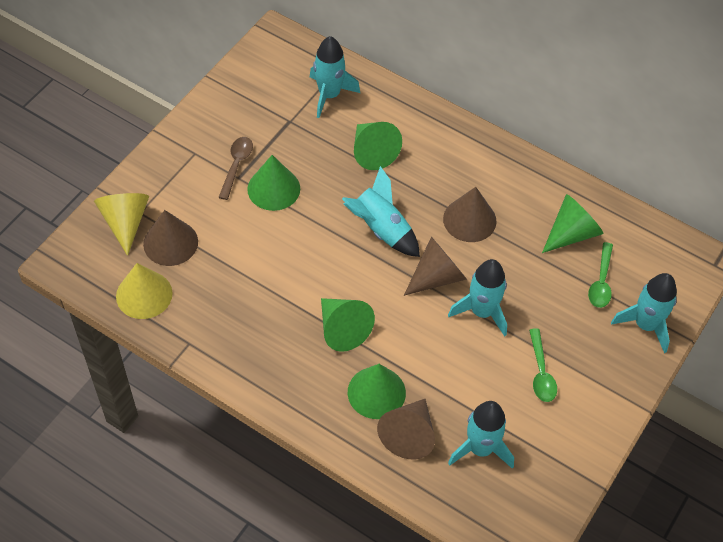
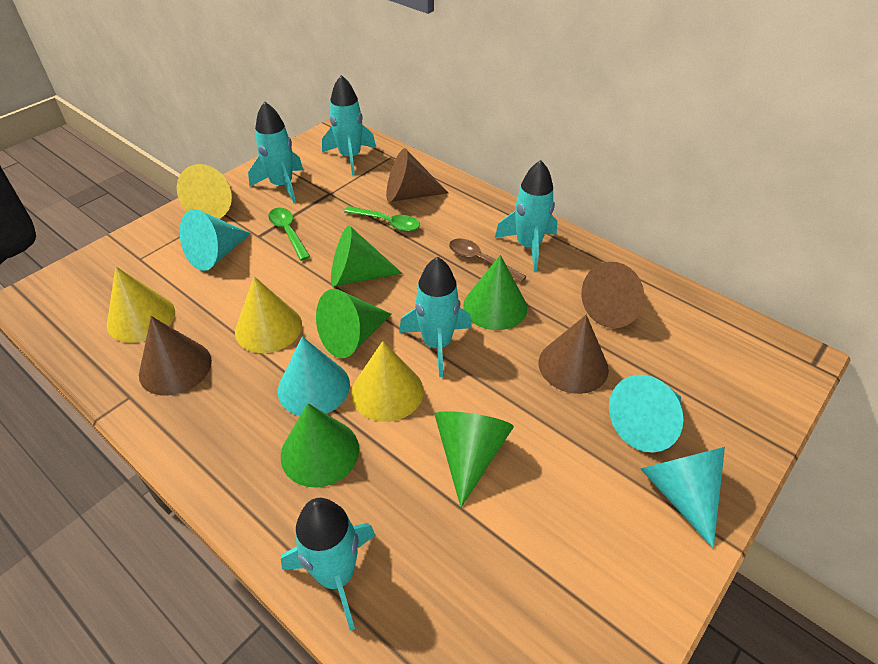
turquoise cone: 0 -> 4
yellow cone: 2 -> 4

